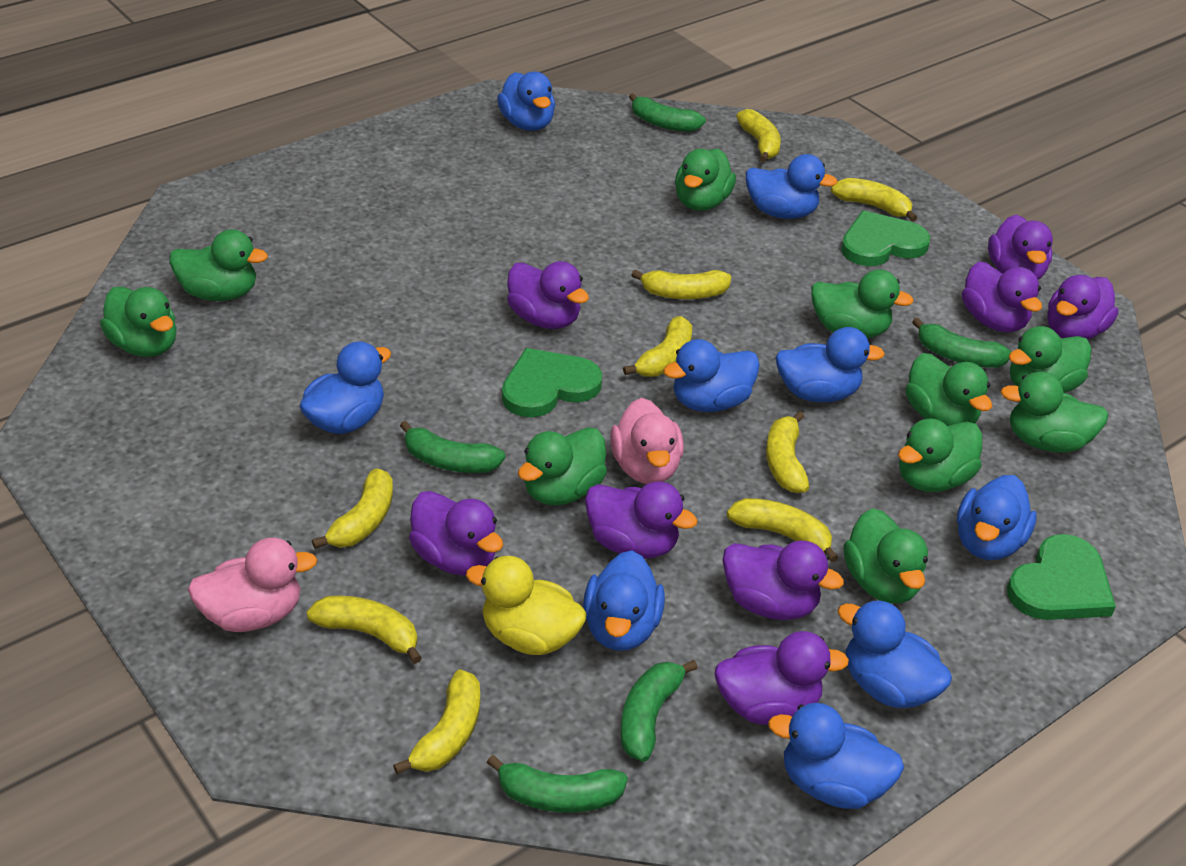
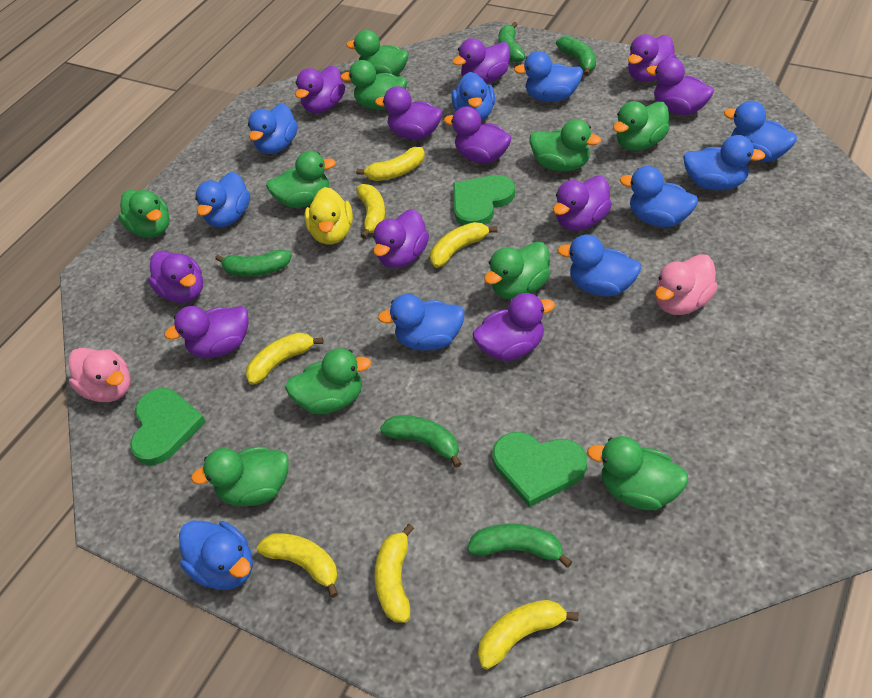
blue duck: 9 -> 10
purple duck: 8 -> 11
yellow banana: 9 -> 7

